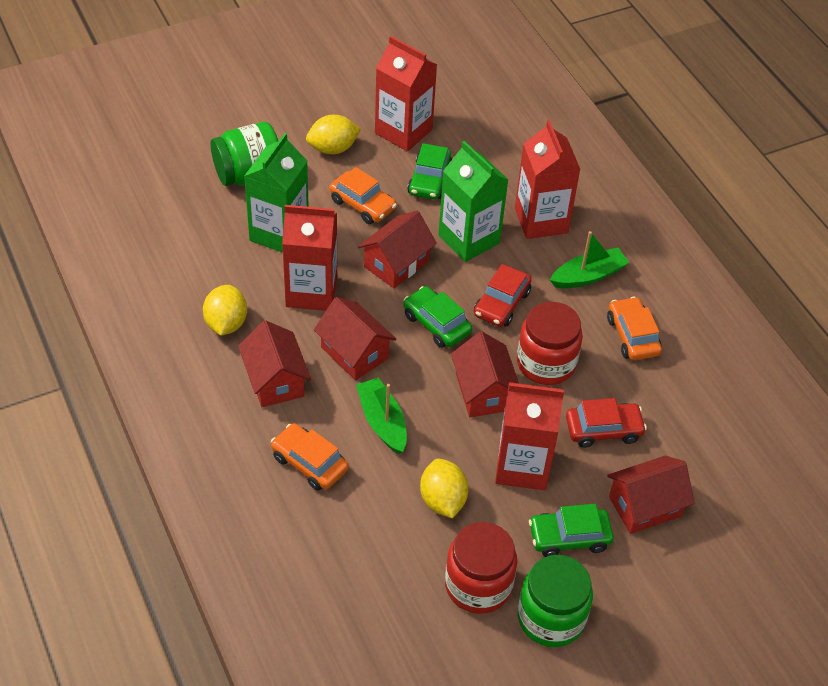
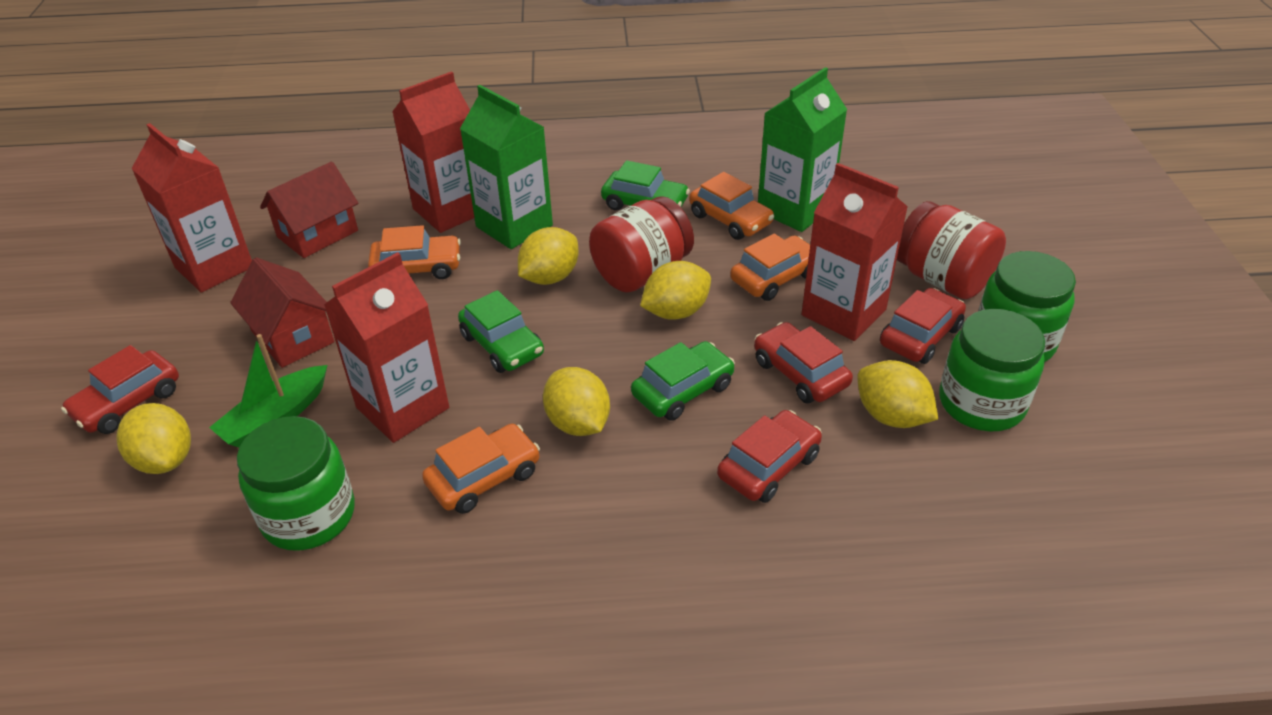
green boat: 2 -> 1
green jar: 2 -> 3
orange car: 3 -> 4
red car: 2 -> 4
red house: 5 -> 2
yellow lemon: 3 -> 5

